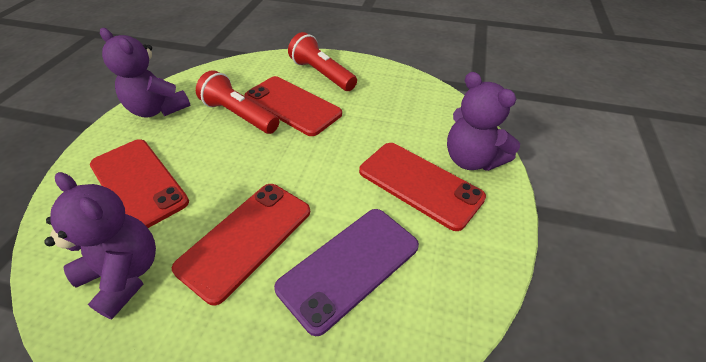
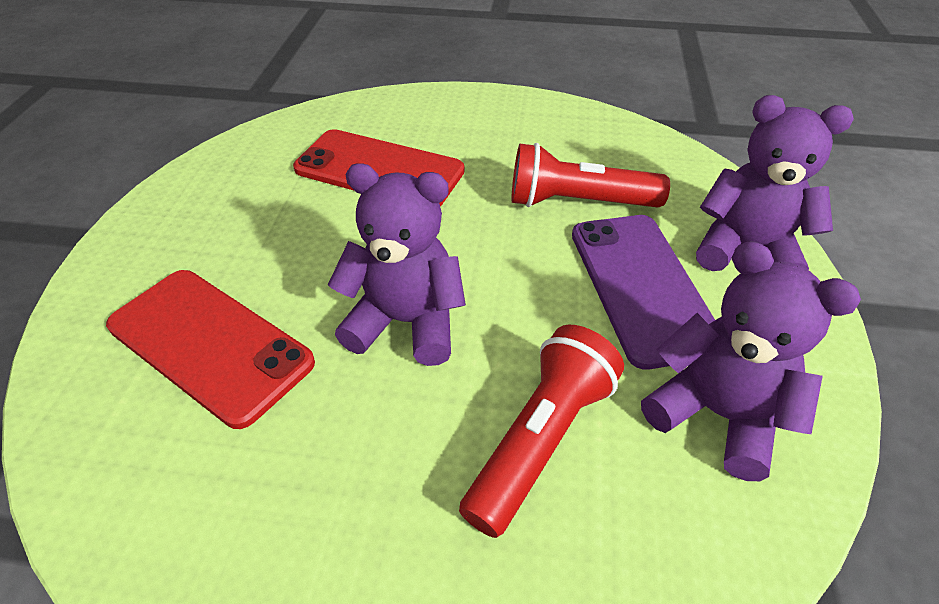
red phone: 4 -> 2

